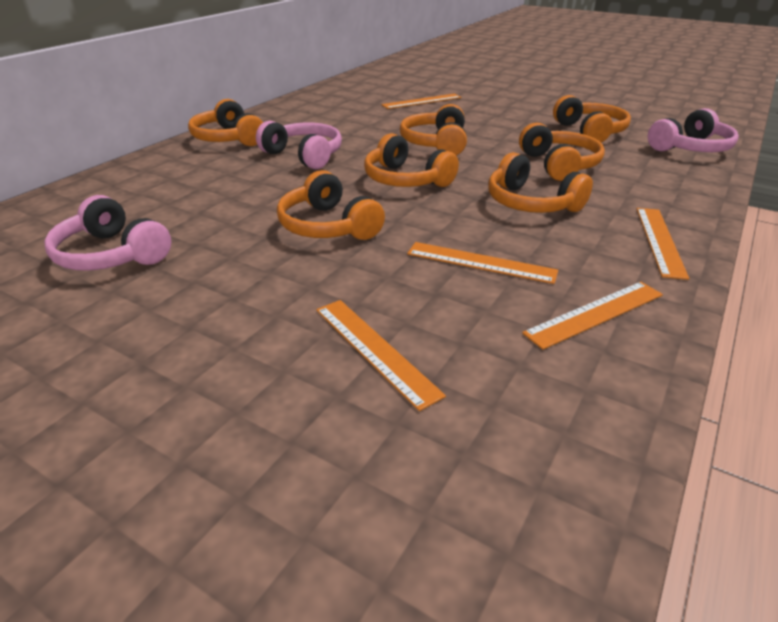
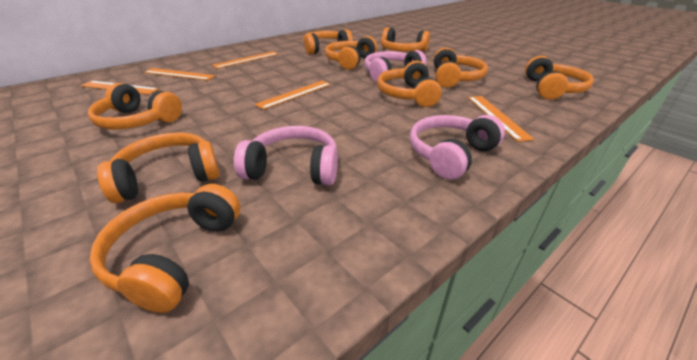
orange headphones: 7 -> 9

